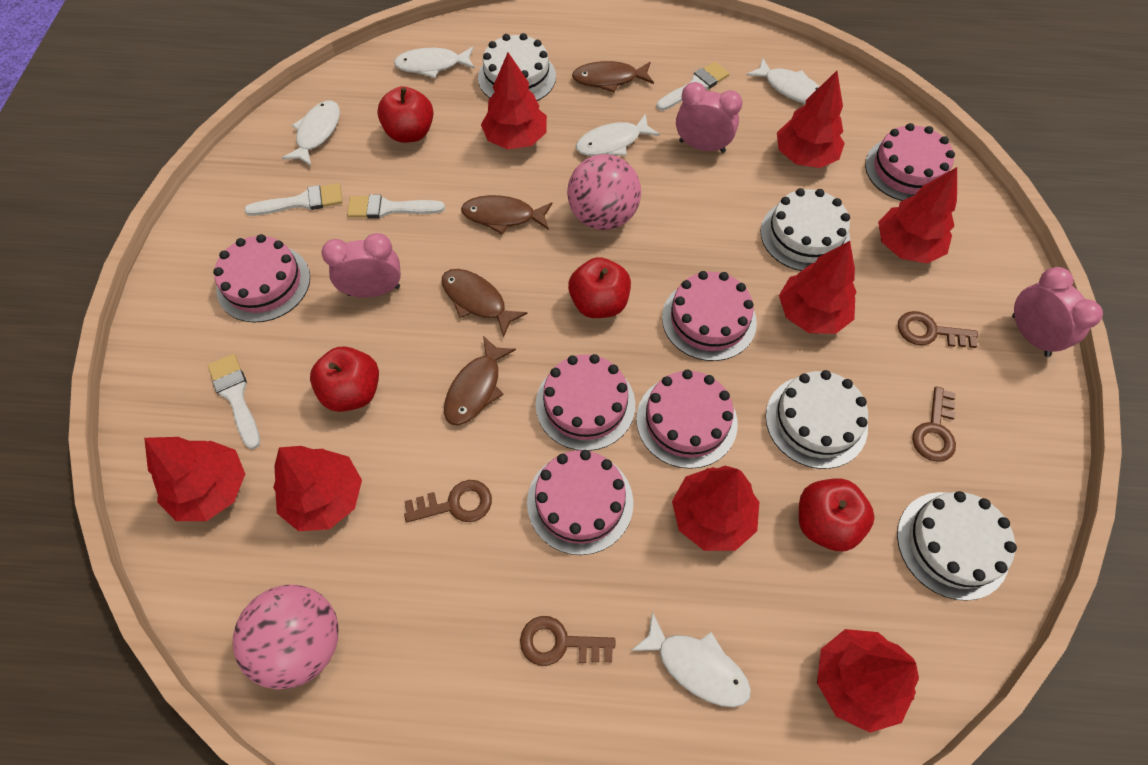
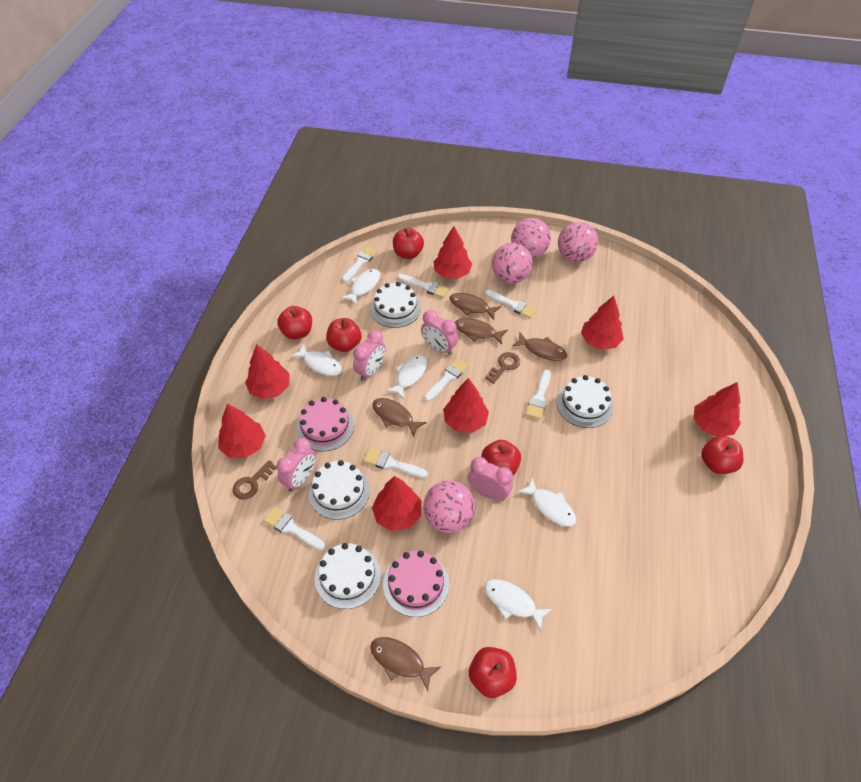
brown fish: 4 -> 5
brown key: 4 -> 2
pink ball: 2 -> 4
pink cake: 6 -> 2
pink clock: 3 -> 4
red apple: 4 -> 6
red tree: 8 -> 7
white brush: 4 -> 7

